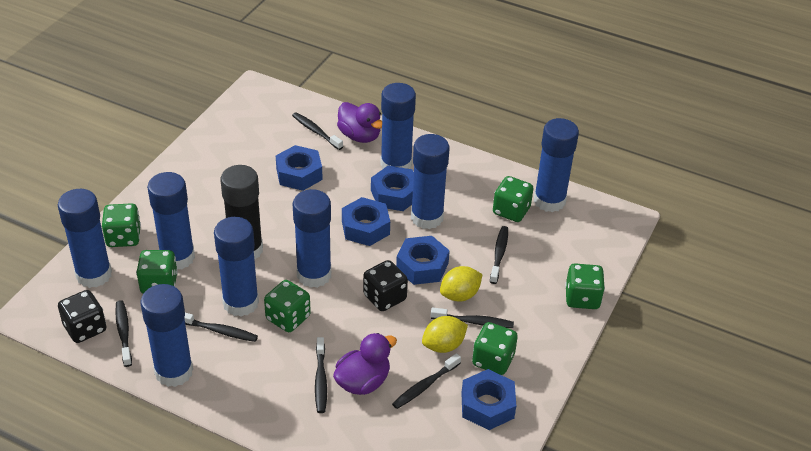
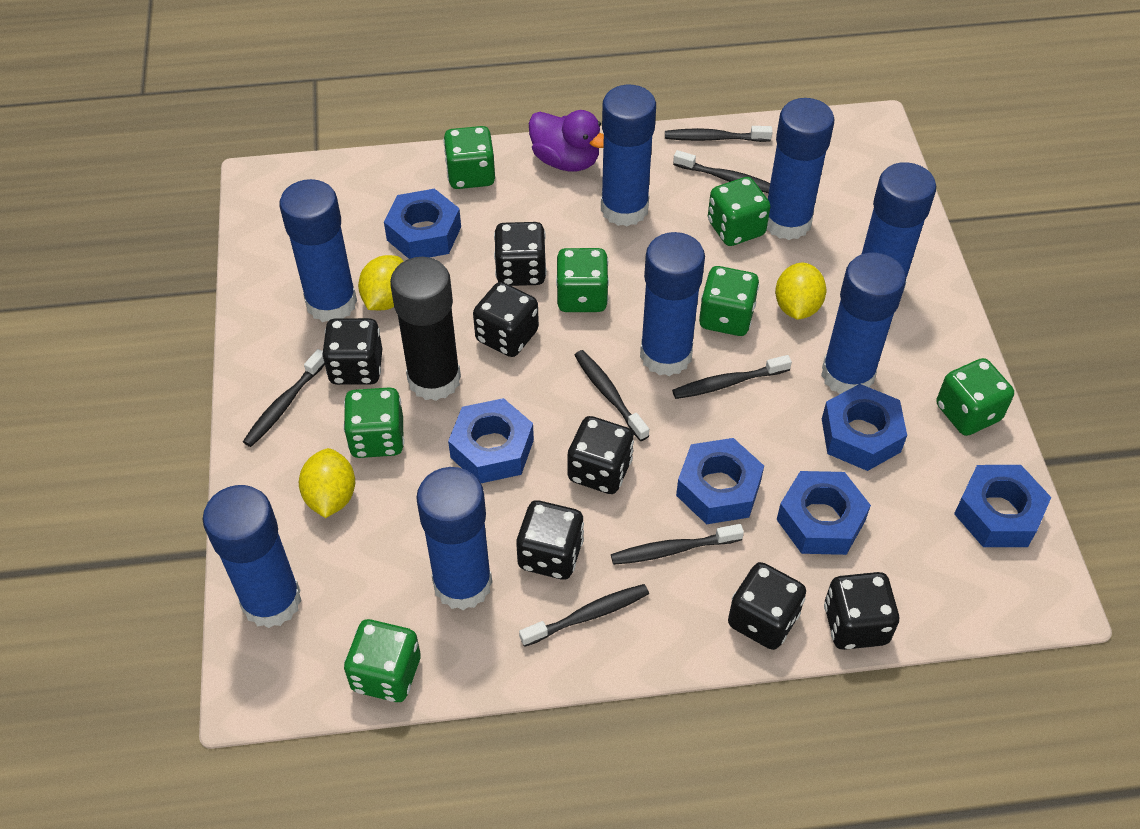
black dice: 2 -> 7
blue nut: 5 -> 6
green dice: 6 -> 7
purple duck: 2 -> 1
yellow lemon: 2 -> 3

